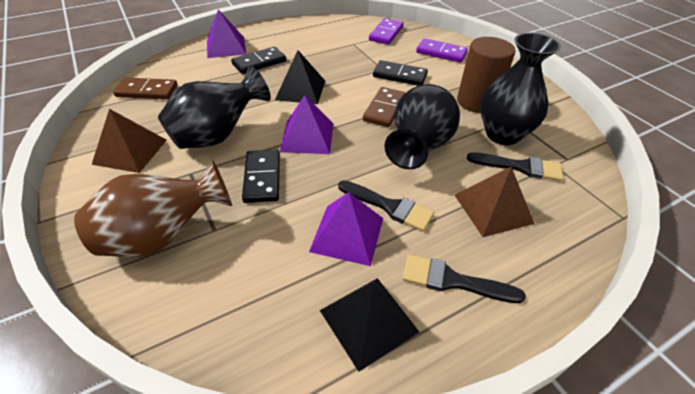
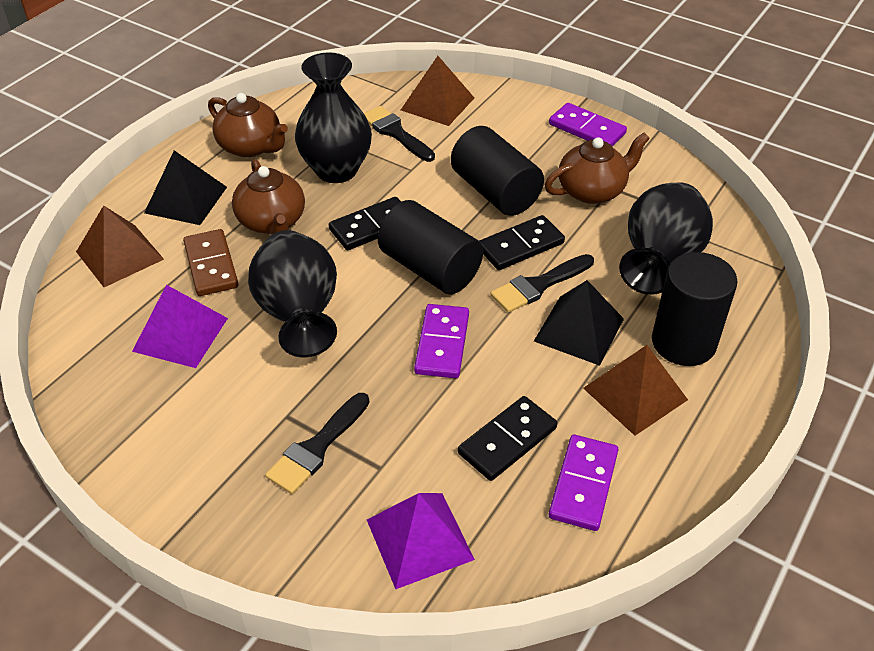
black cylinder: 0 -> 3
brown cylinder: 1 -> 0
brown domino: 2 -> 1
brown pyramid: 2 -> 3
brown teapot: 0 -> 3
brown vase: 1 -> 0
purple domino: 2 -> 3
purple pyramid: 3 -> 2

